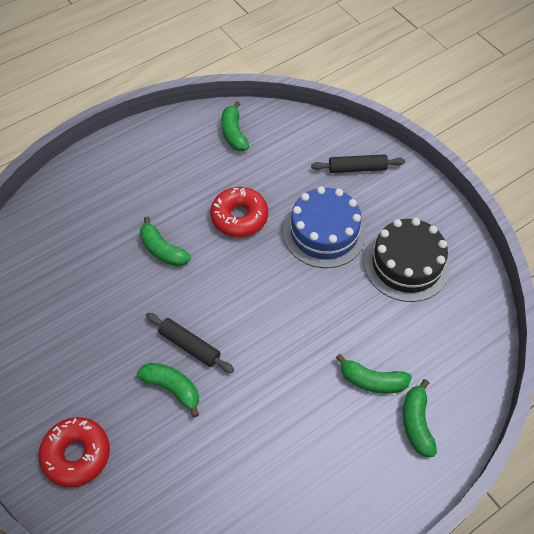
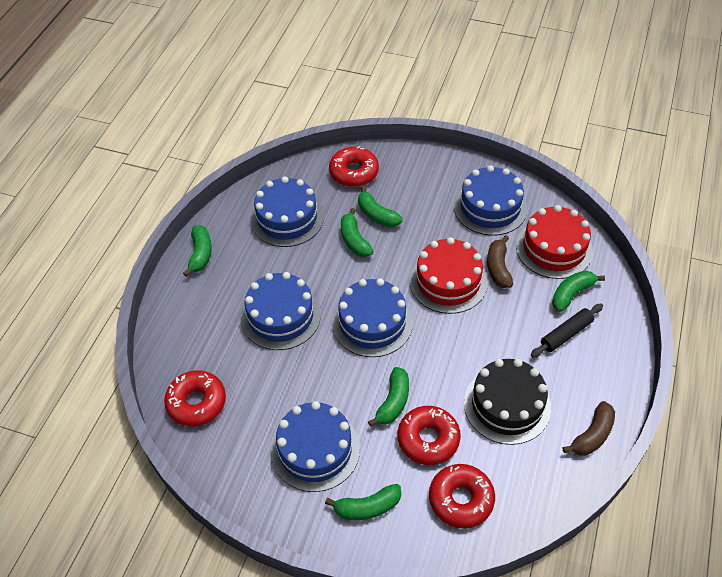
black rolling pin: 2 -> 1
blue cake: 1 -> 5
brown banana: 0 -> 2
green banana: 5 -> 6
red cake: 0 -> 2
red donut: 2 -> 4

